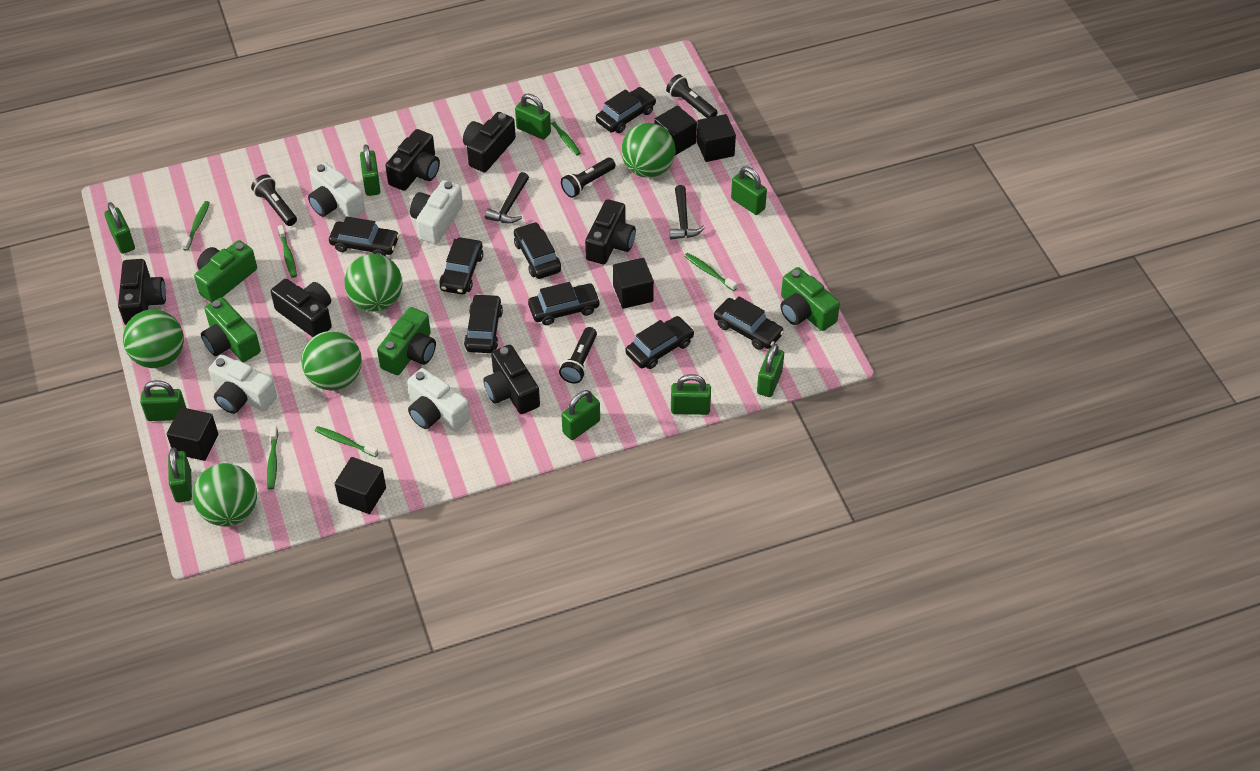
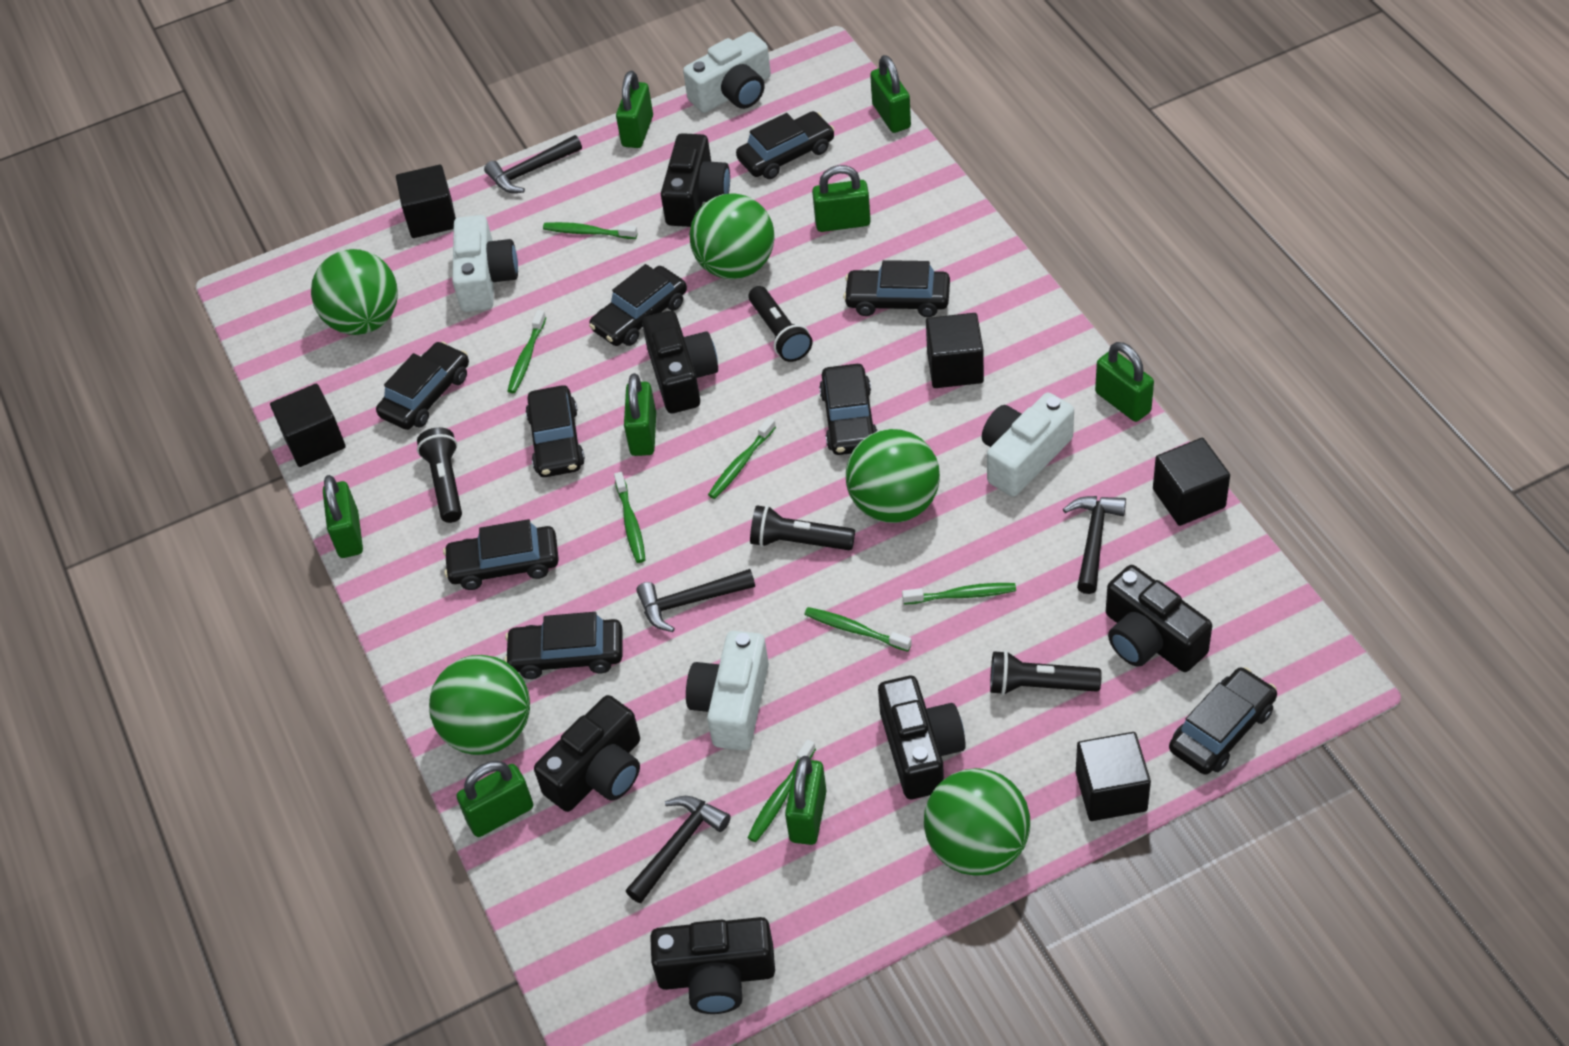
black car: 8 -> 9
black hammer: 2 -> 4
green camera: 4 -> 0
green padlock: 9 -> 8
green toothbrush: 6 -> 7

